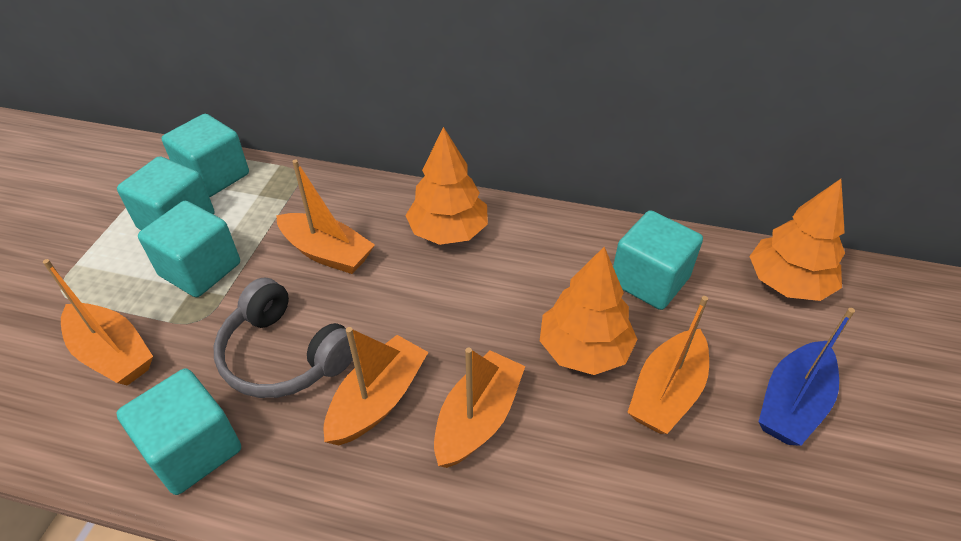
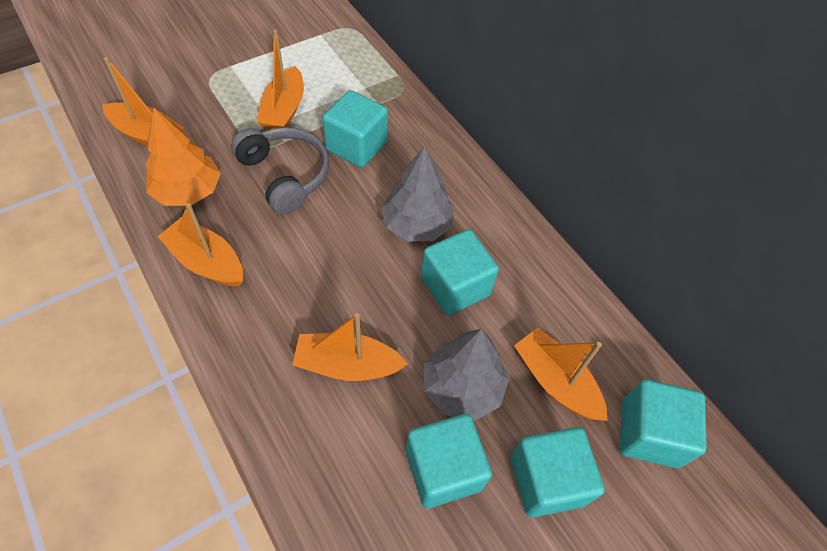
blue boat: 1 -> 0
grey tree: 0 -> 2
orange tree: 3 -> 1

